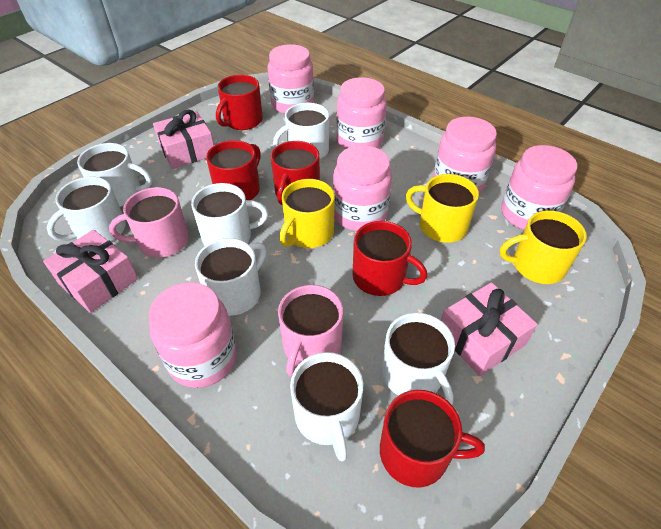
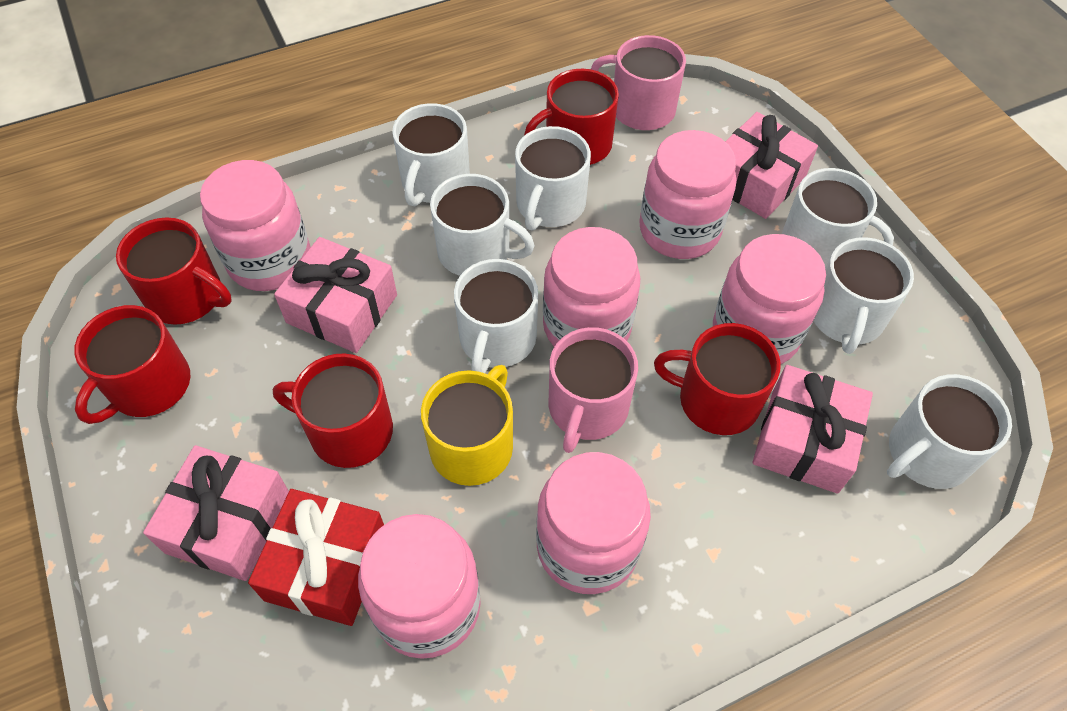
pink gift: 3 -> 4
red gift: 0 -> 1
yellow mug: 3 -> 1

